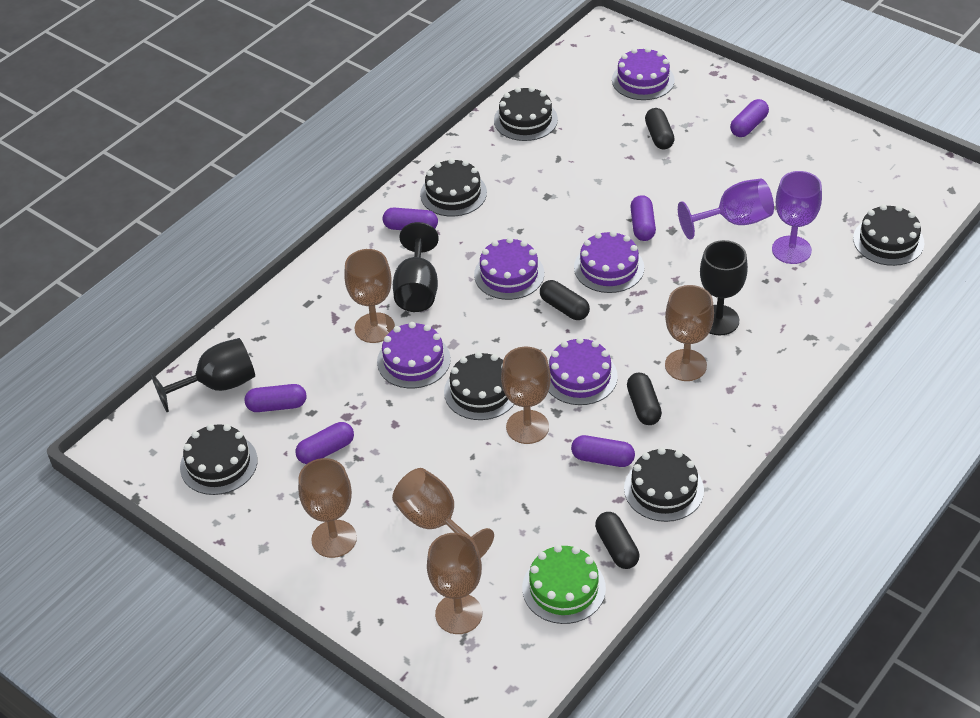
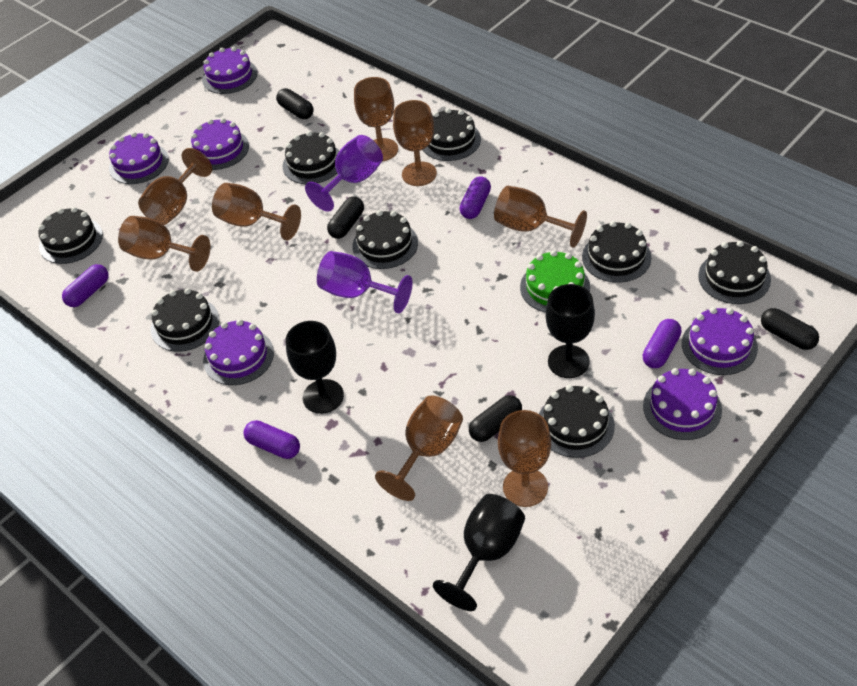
black cake: 6 -> 8
brown goblet: 6 -> 8
purple cake: 5 -> 6
purple capsule: 6 -> 4

